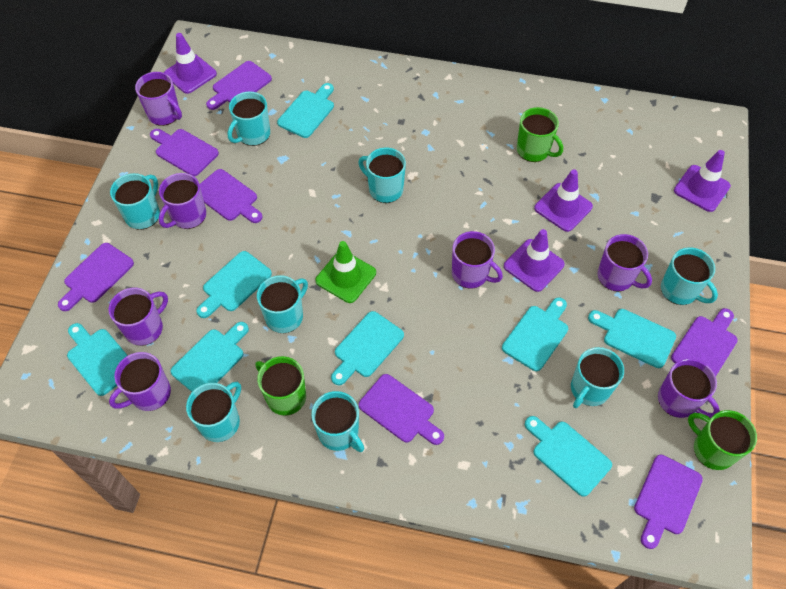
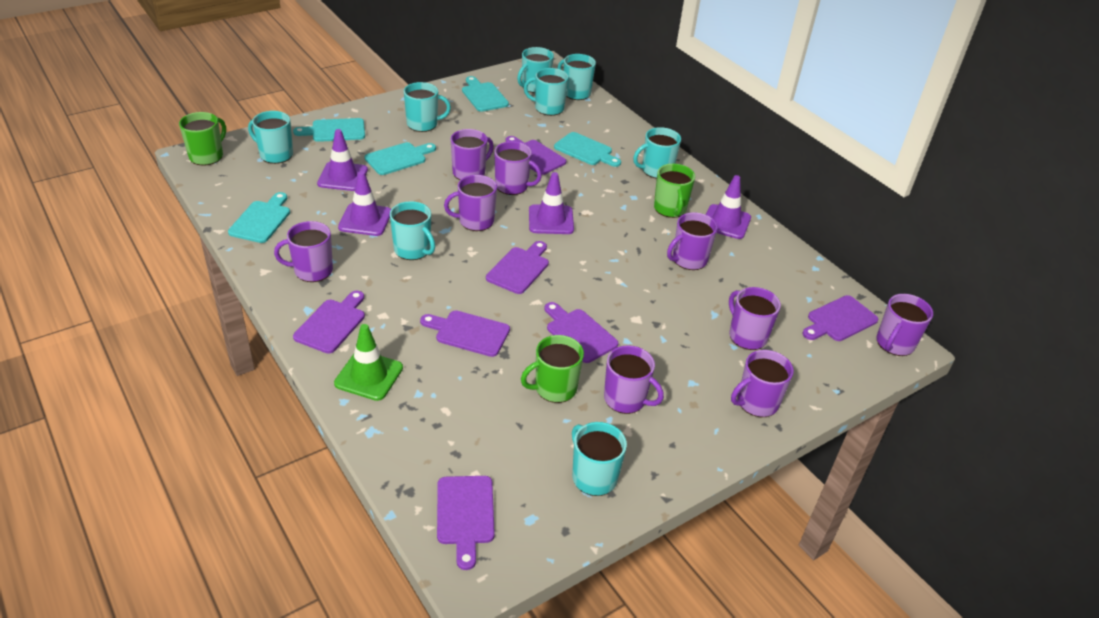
purple mug: 7 -> 9
turquoise cutting board: 8 -> 5

